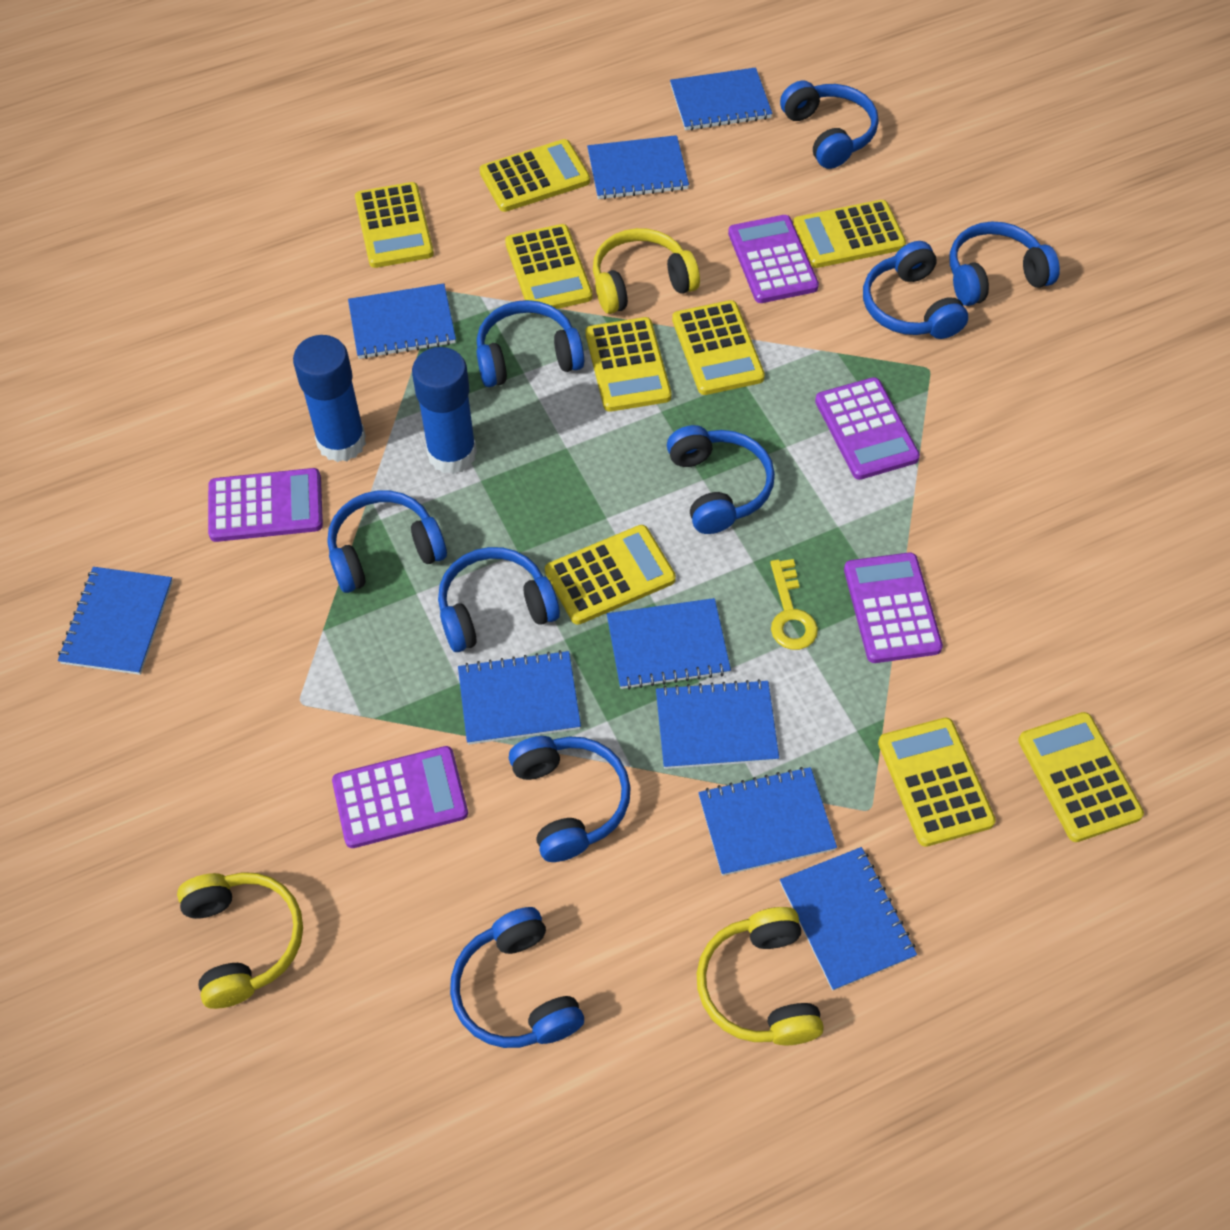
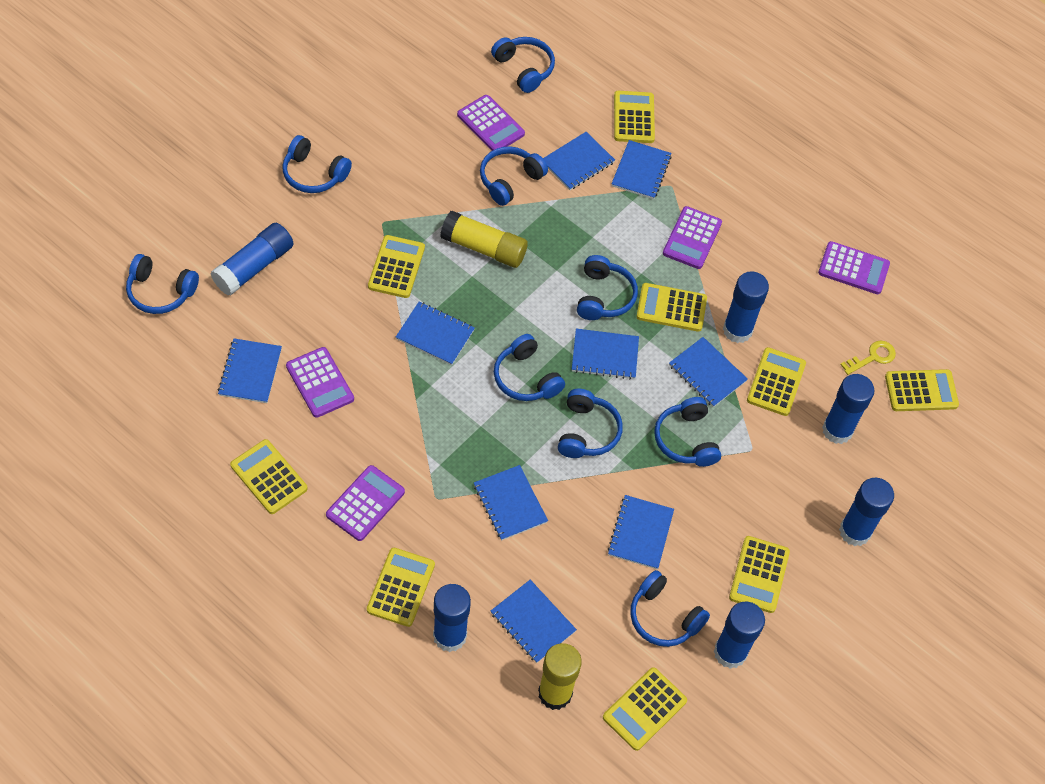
blue glue stick: 2 -> 6
yellow glue stick: 0 -> 2
yellow headphones: 3 -> 0

